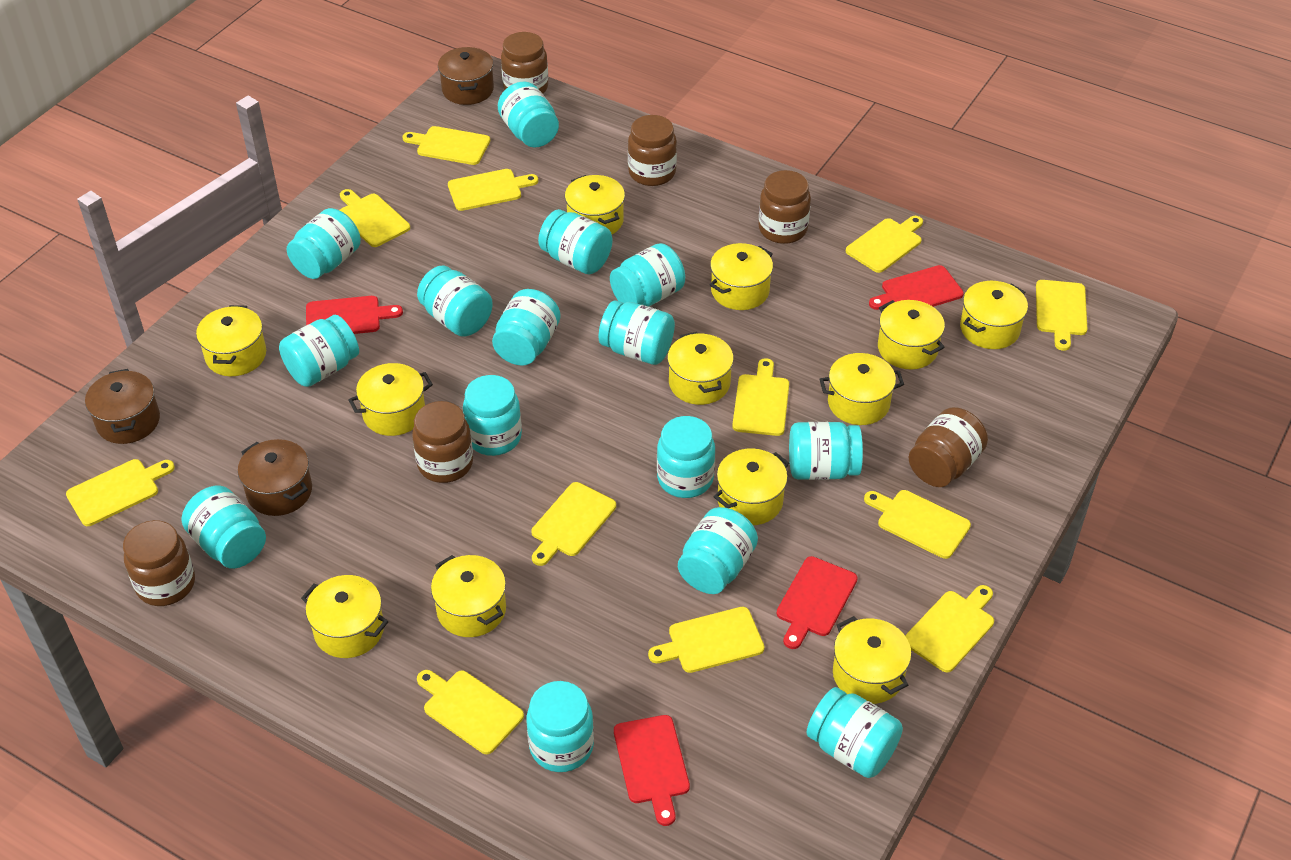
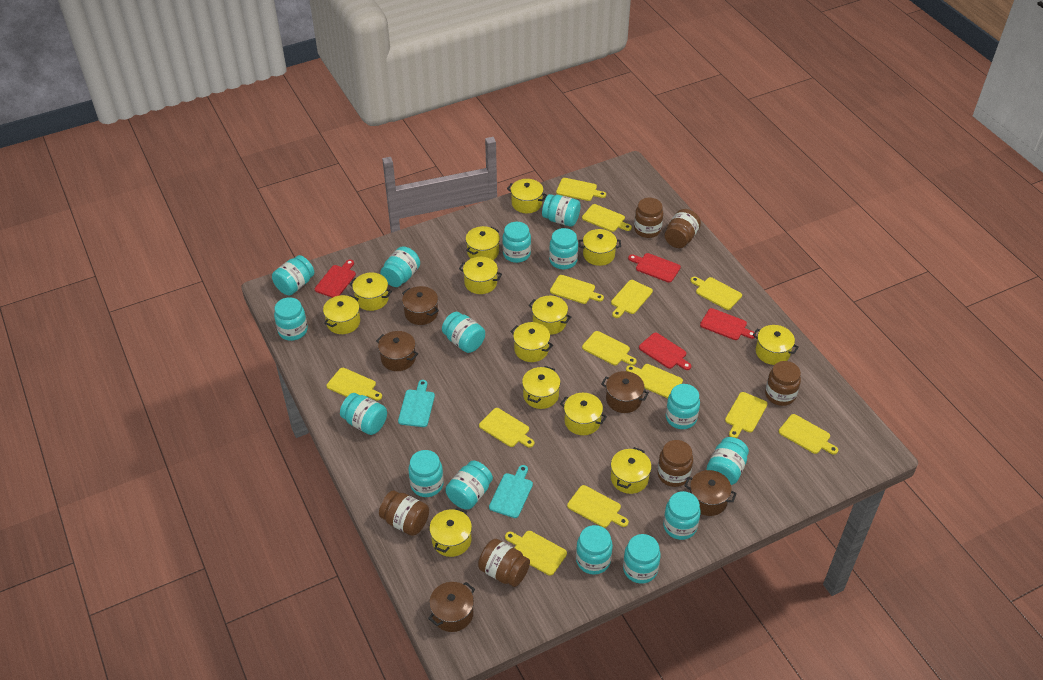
brown pot: 3 -> 5
turquoise cutting board: 0 -> 2
yellow cutting board: 12 -> 13
yellow pot: 12 -> 13

